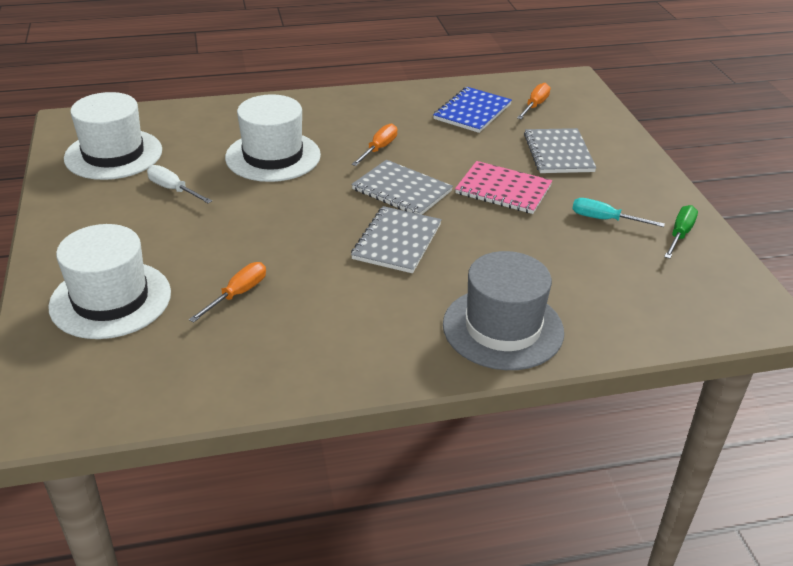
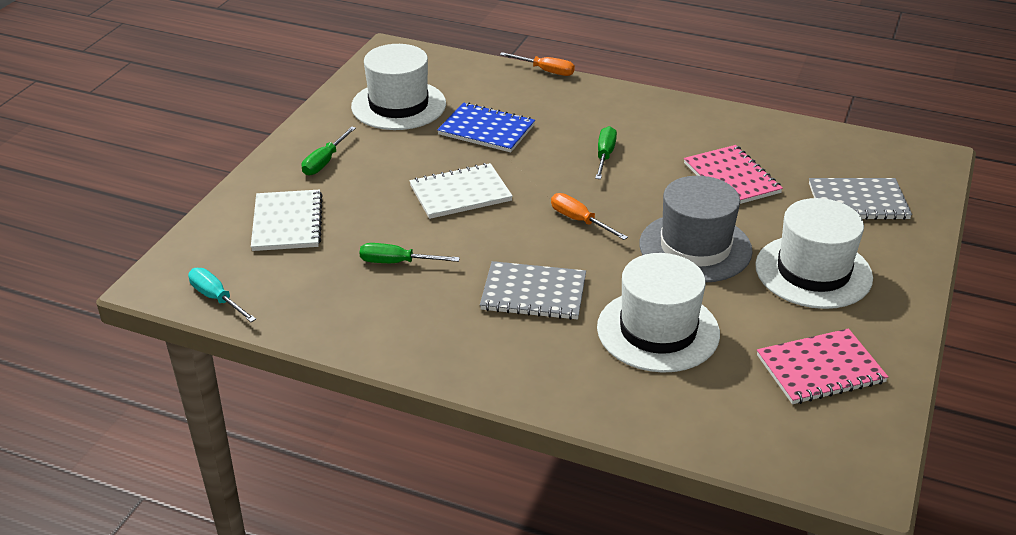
green screwdriver: 1 -> 3
grey notebook: 3 -> 2
orange screwdriver: 3 -> 2
pink notebook: 1 -> 2
white notebook: 0 -> 2
white screwdriver: 1 -> 0

